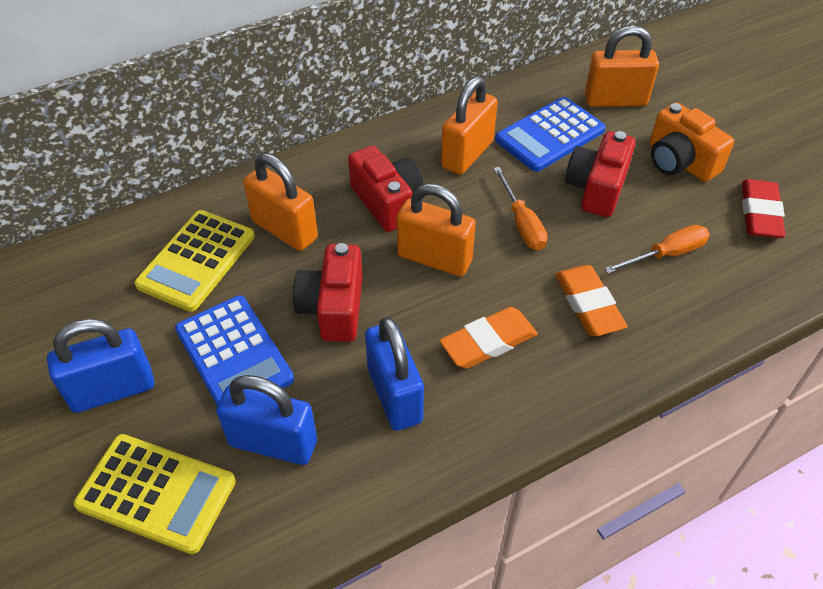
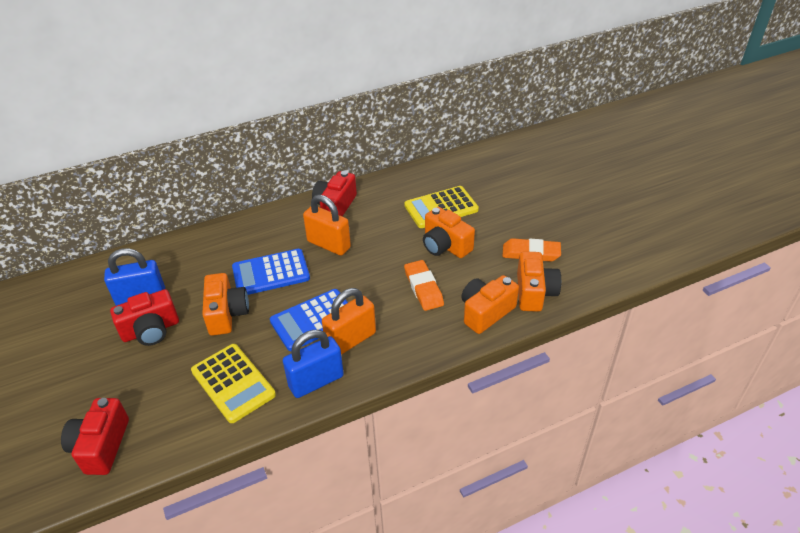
blue padlock: 3 -> 2
orange camera: 1 -> 4
orange padlock: 4 -> 2
orange screwdriver: 2 -> 0
red eraser: 1 -> 0

